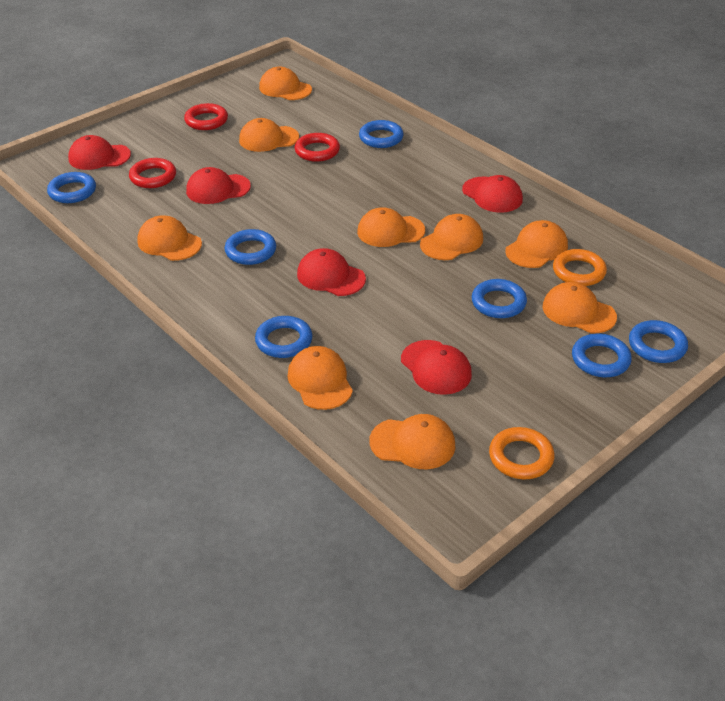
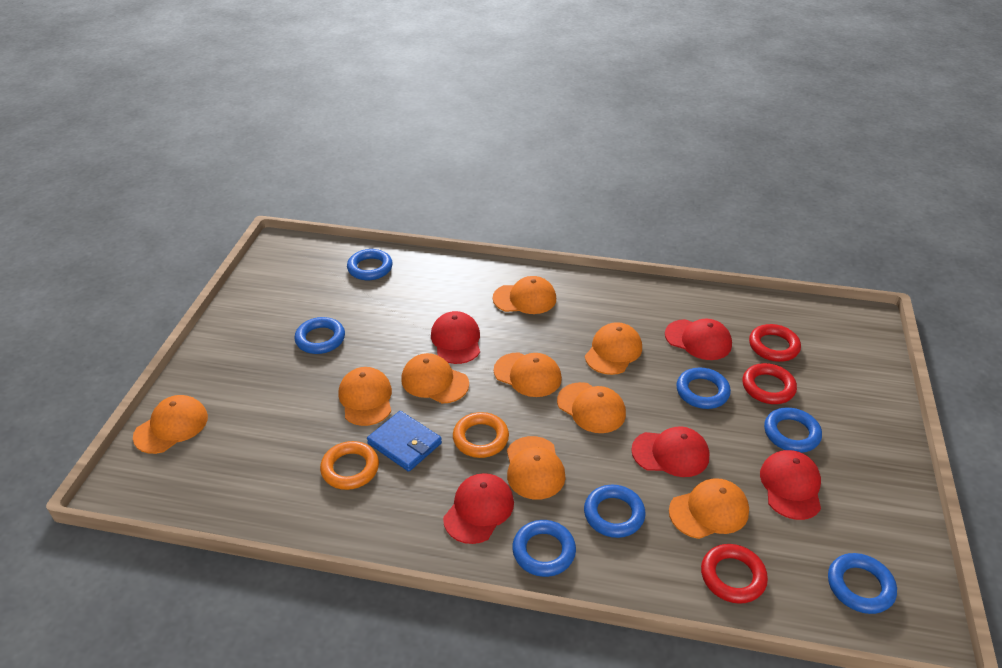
blue wallet: 0 -> 1

